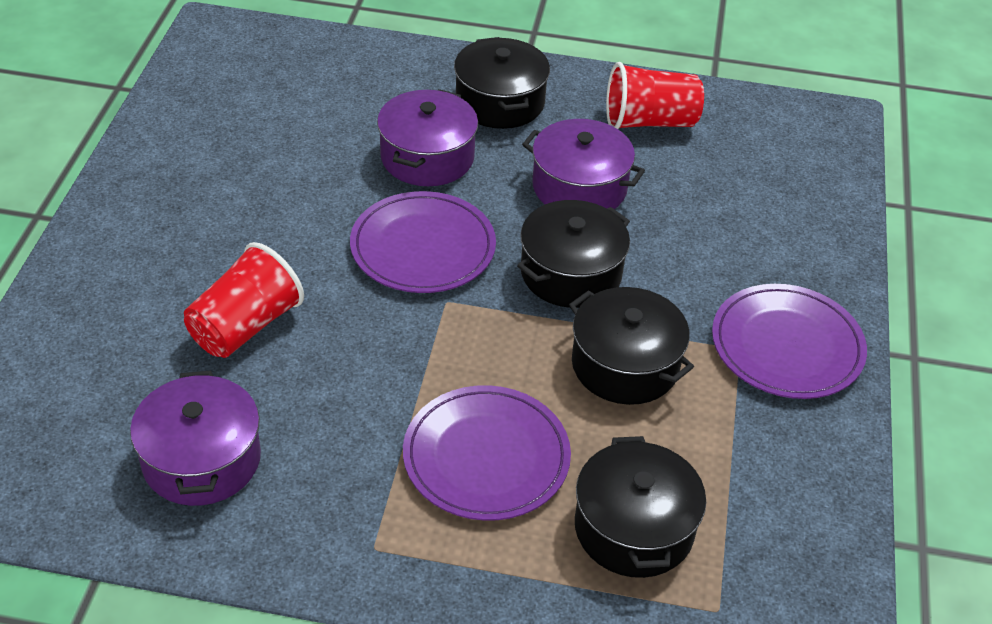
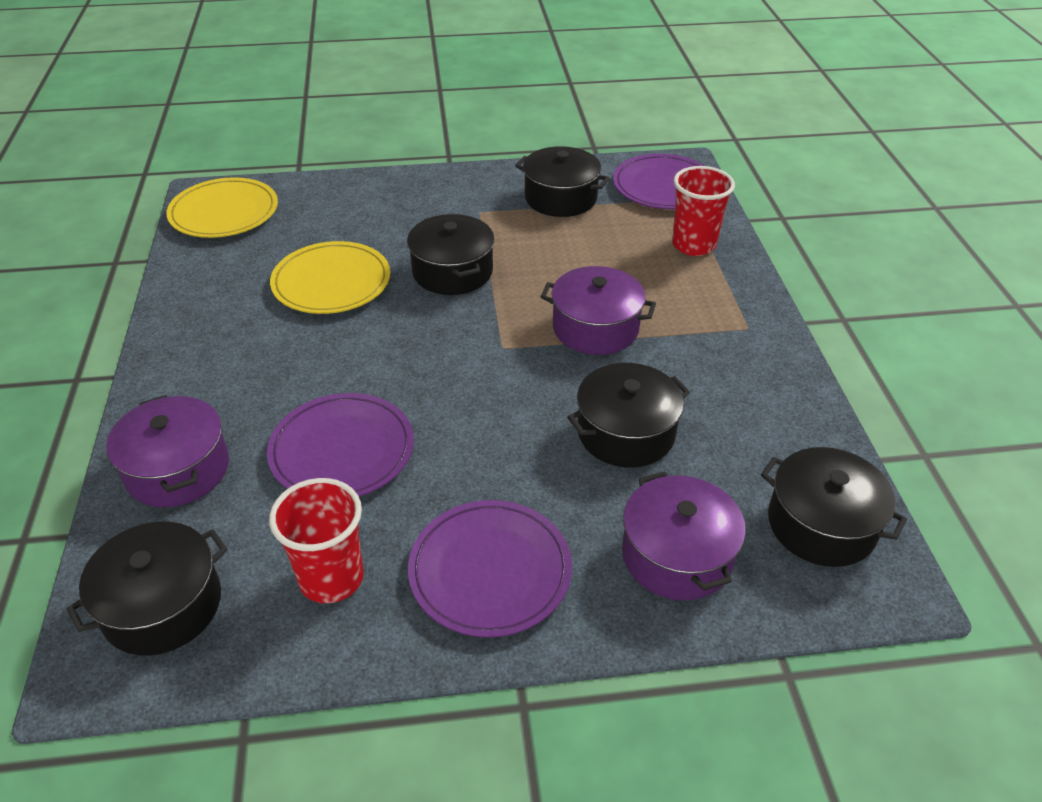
black pot: 4 -> 5
yellow plate: 0 -> 2

